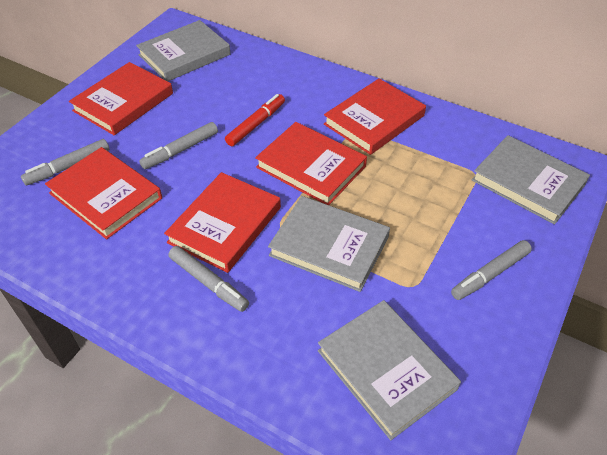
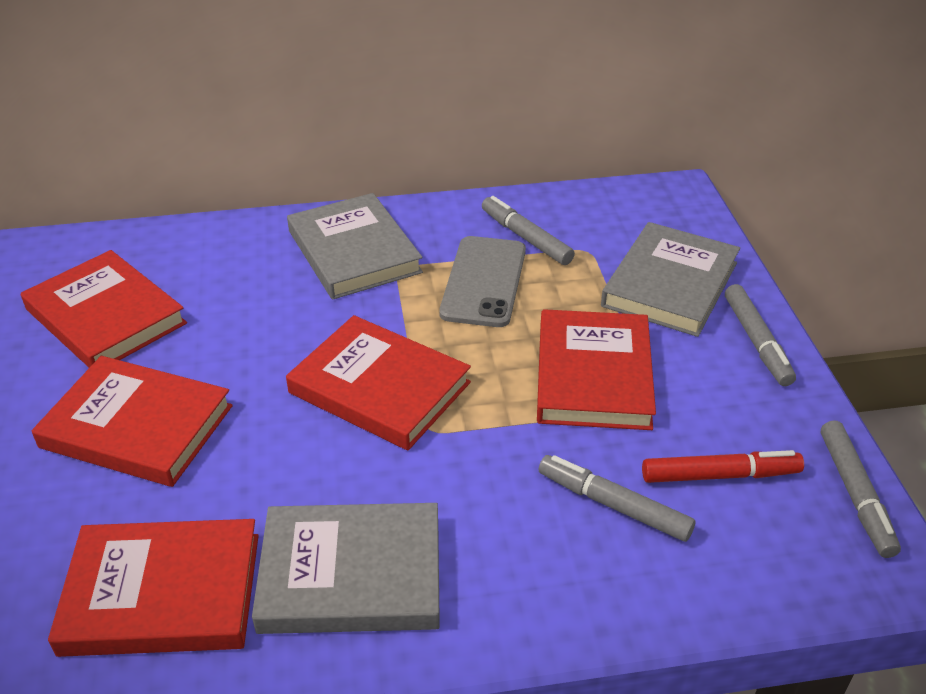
grey book: 4 -> 3
grey phone: 0 -> 1

